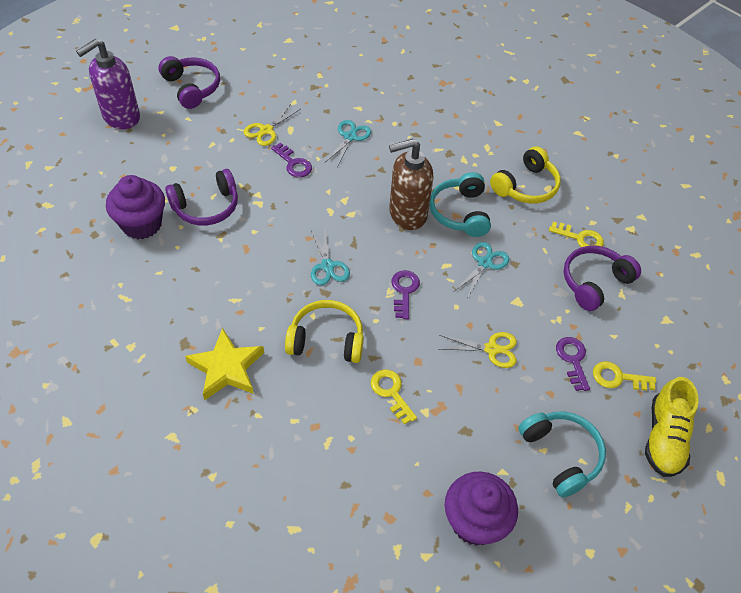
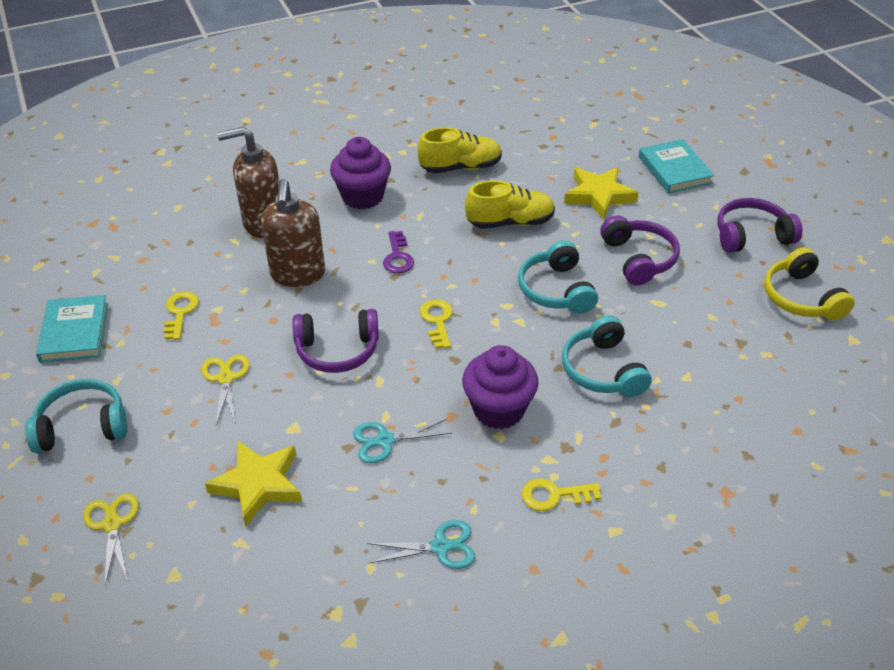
brown soap dispenser: 1 -> 2
purple key: 3 -> 1
purple soap dispenser: 1 -> 0
turquoise book: 0 -> 2
turquoise headphones: 2 -> 3
turquoise scissors: 3 -> 2
yellow headphones: 2 -> 1
yellow shoe: 1 -> 2
yellow star: 1 -> 2

